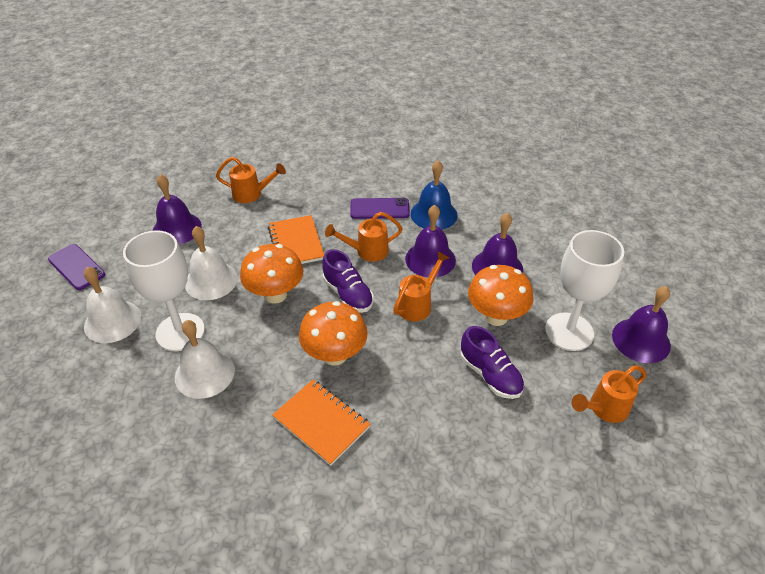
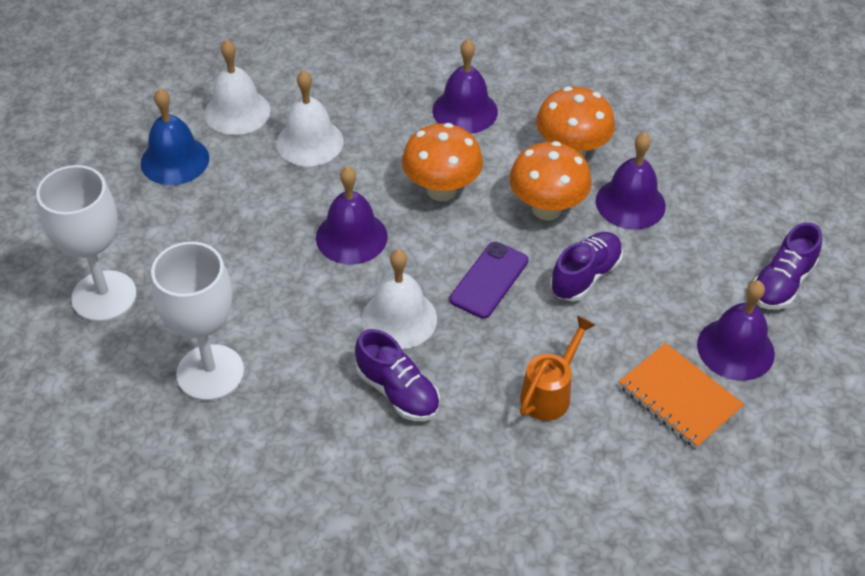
orange notebook: 2 -> 1
orange watering can: 4 -> 1
purple phone: 2 -> 1
purple shoe: 2 -> 3

